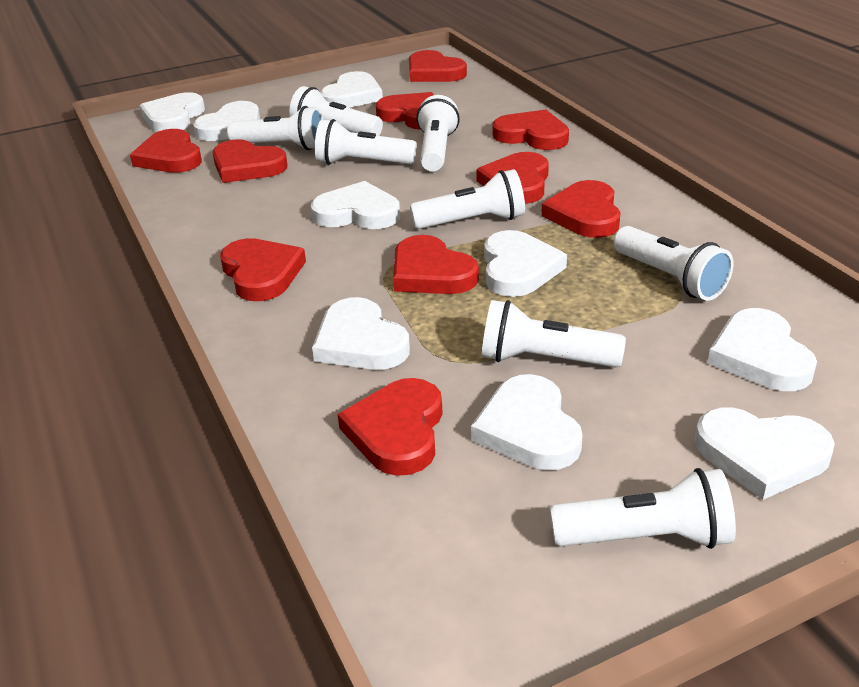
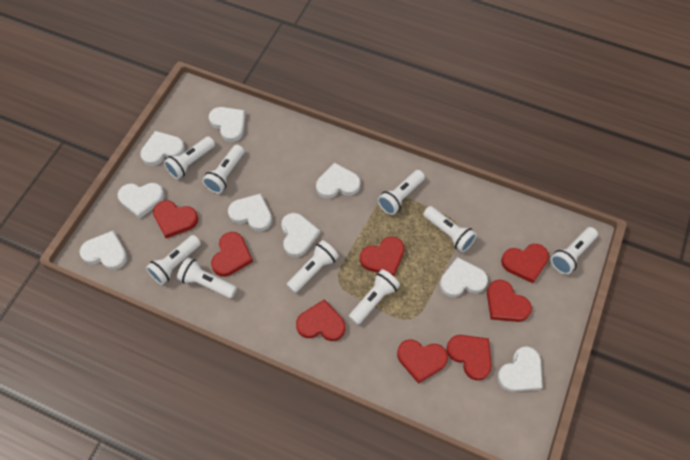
red heart: 10 -> 8
white flashlight: 8 -> 9

